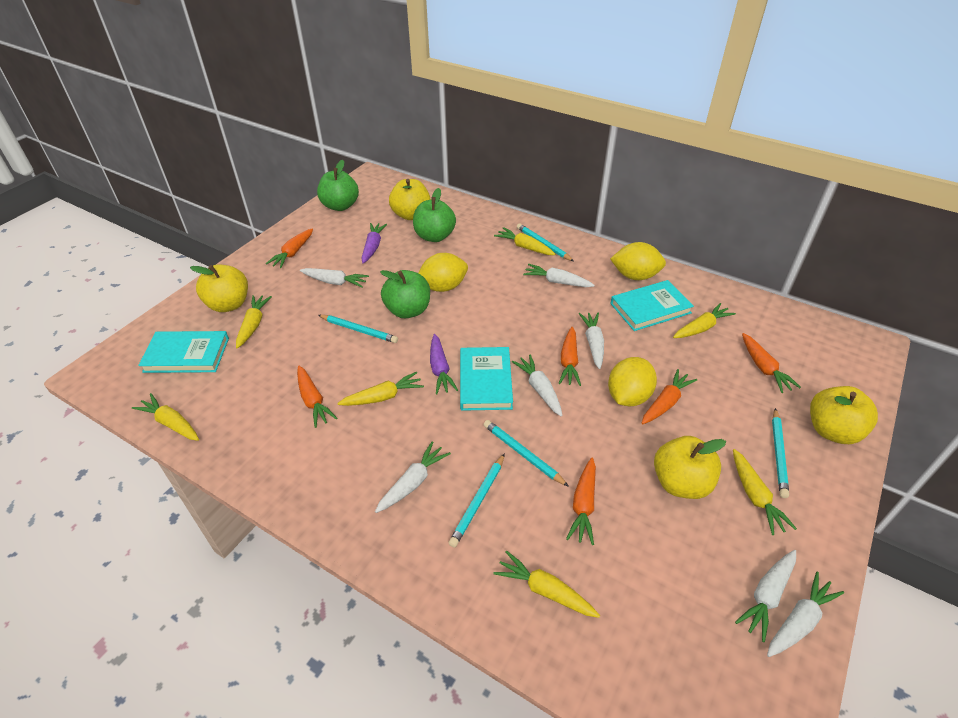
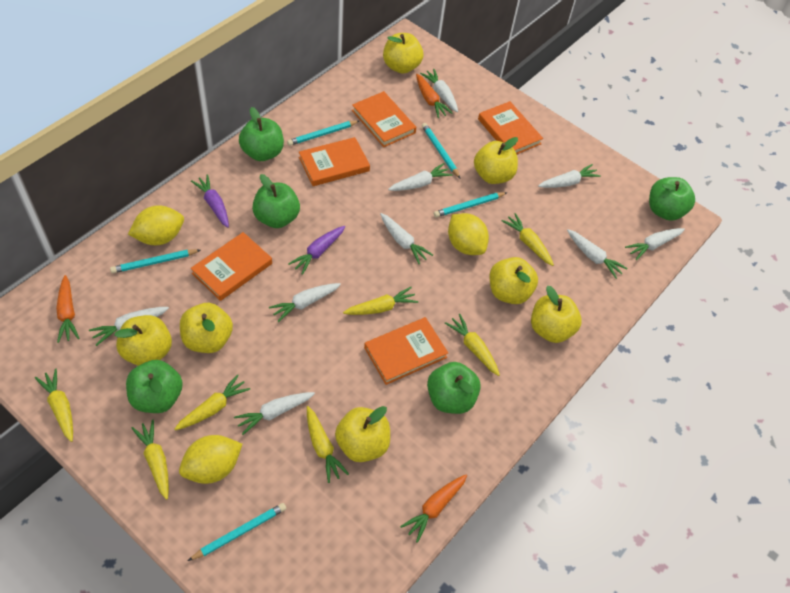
green apple: 3 -> 5
orange book: 0 -> 5
orange carrot: 6 -> 3
turquoise book: 3 -> 0
white carrot: 7 -> 9
yellow apple: 4 -> 7

